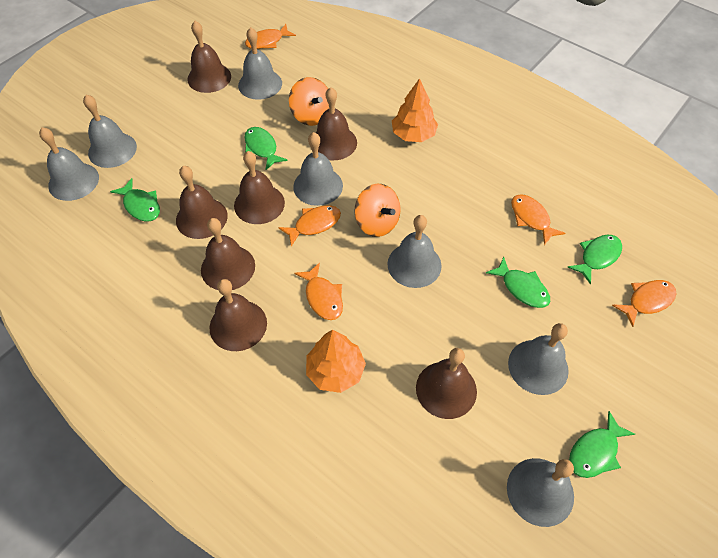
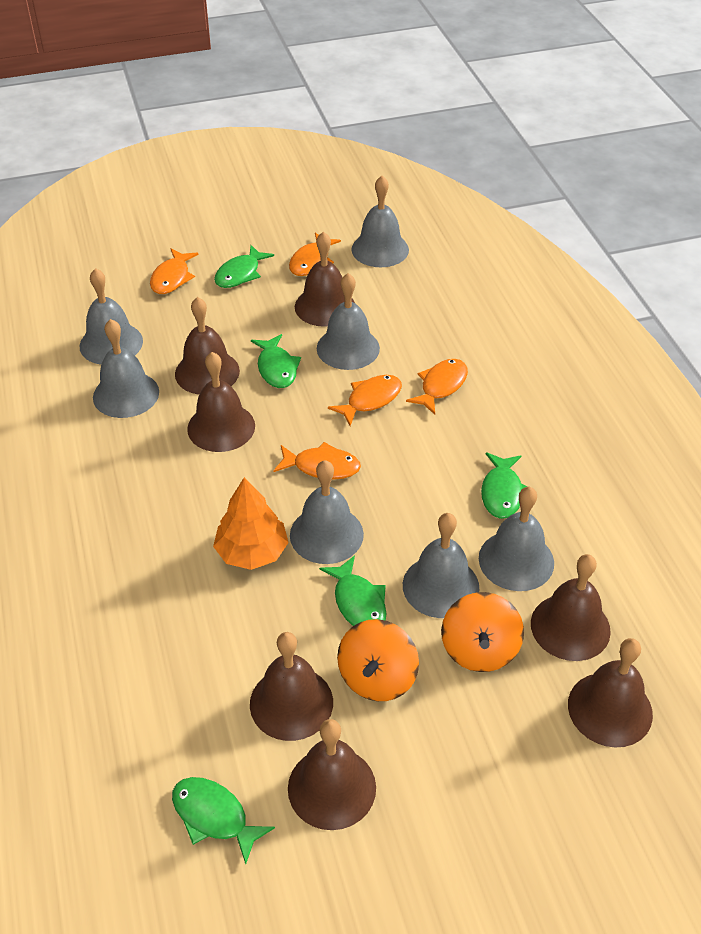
orange tree: 2 -> 1

